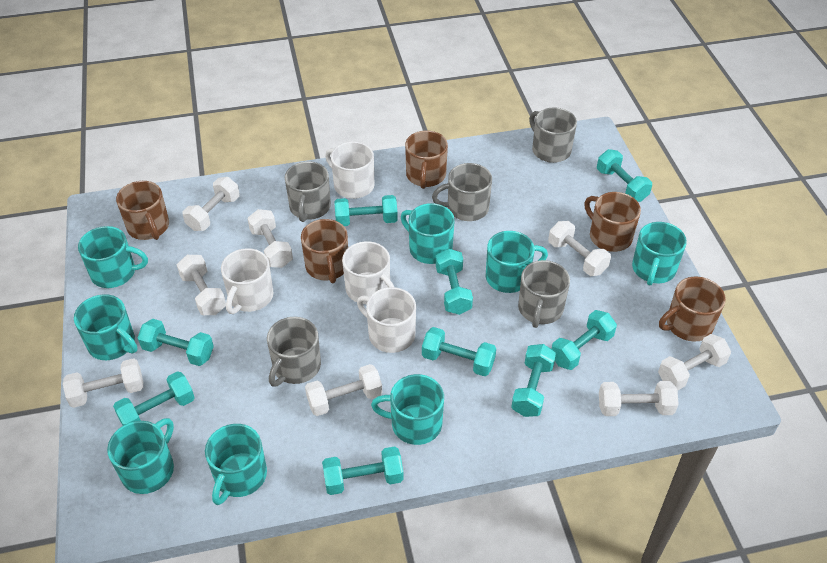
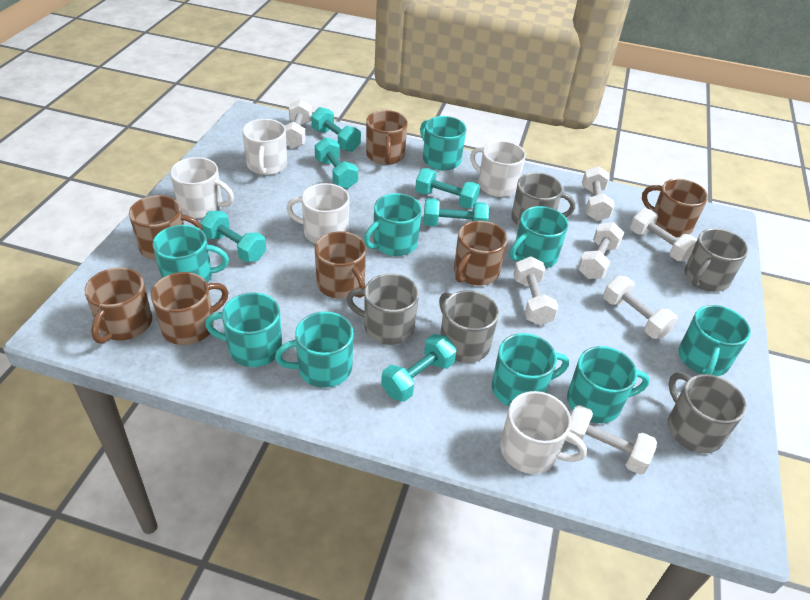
brown mug: 5 -> 7
turquoise dumbbell: 9 -> 6
turquoise mug: 8 -> 9
white dumbbell: 8 -> 7
white mug: 4 -> 5

